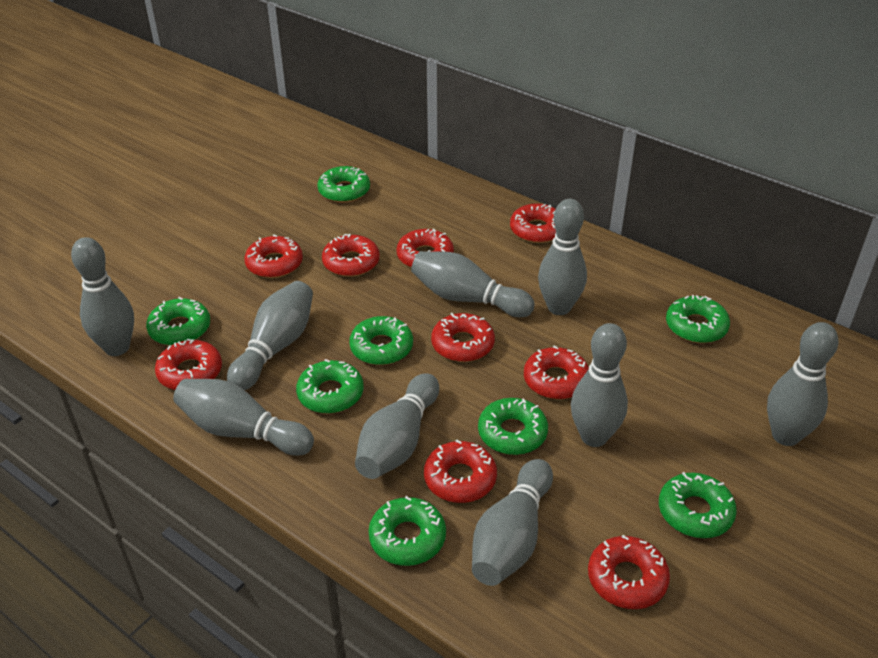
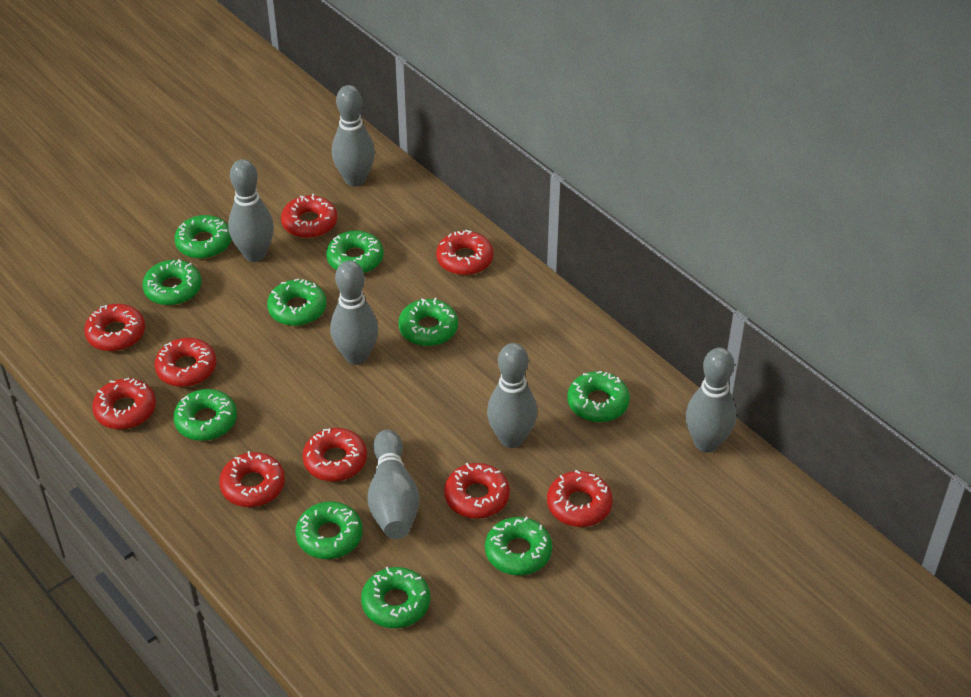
green donut: 8 -> 10
grey bowling pin: 9 -> 6

